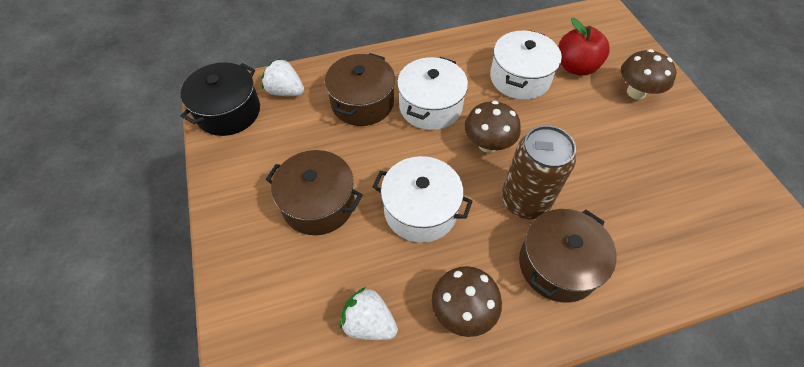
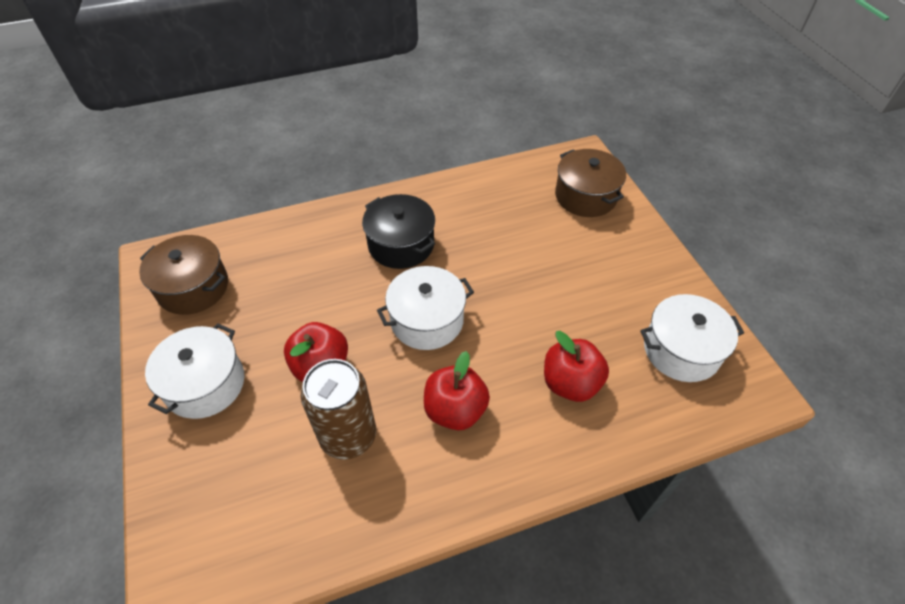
brown mushroom: 3 -> 0
brown pot: 3 -> 2
red apple: 1 -> 3
white strawberry: 2 -> 0

